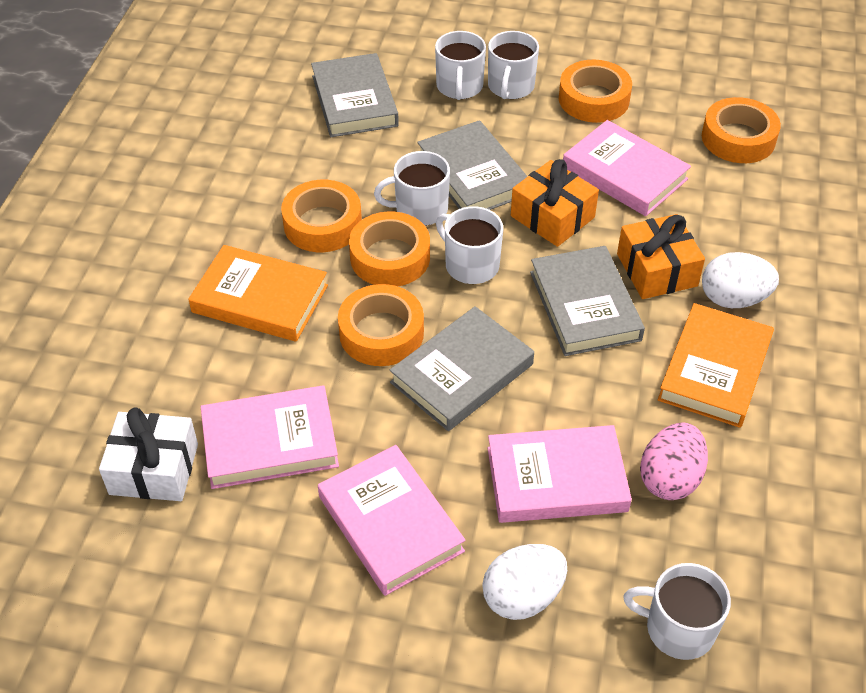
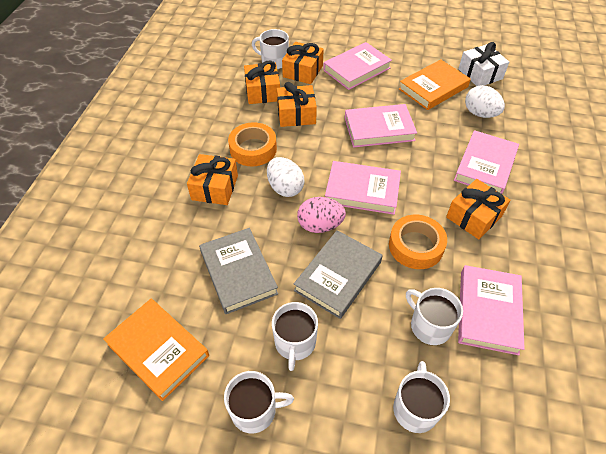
grey book: 4 -> 2
orange gift: 2 -> 5
orange tape: 5 -> 2
pink book: 4 -> 5

